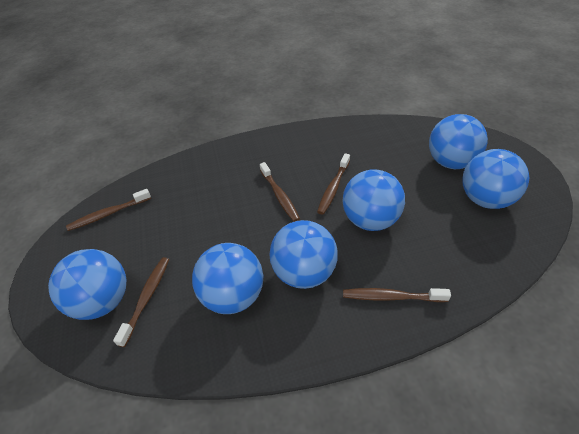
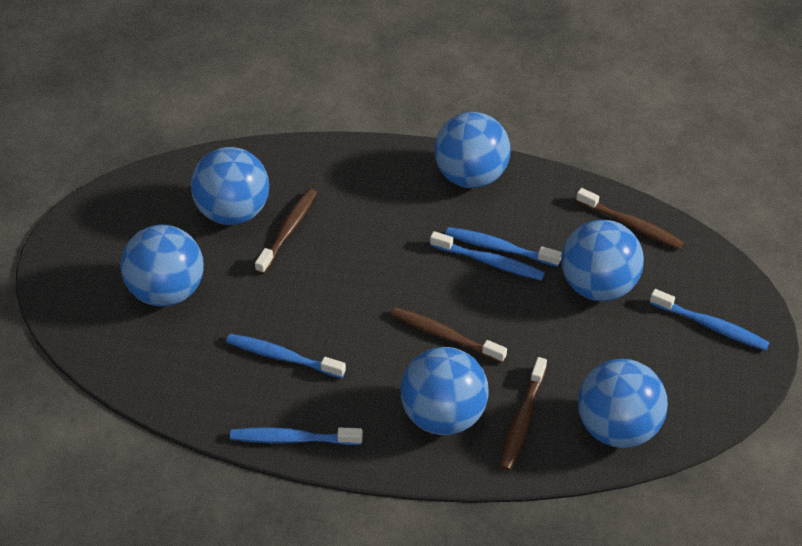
blue toothbrush: 0 -> 5
brown toothbrush: 5 -> 4

